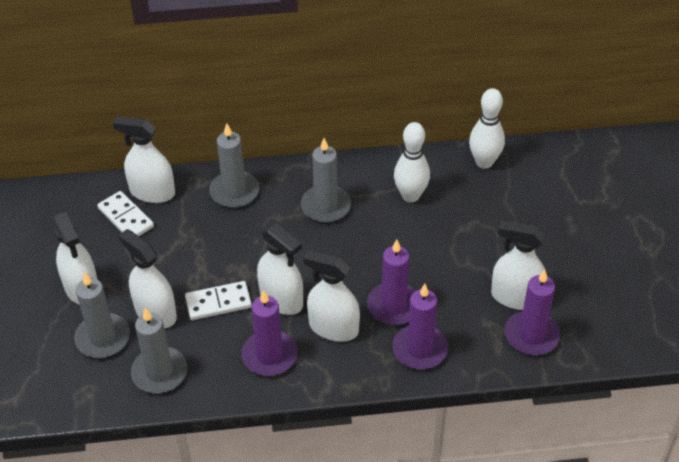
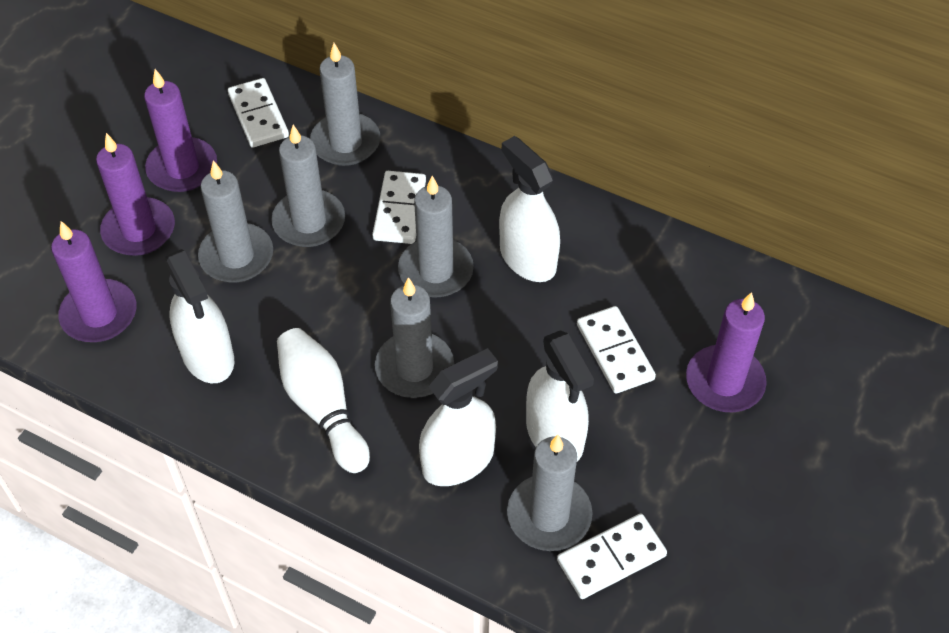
grey candle: 4 -> 6
white bowling pin: 2 -> 1
white domino: 2 -> 4
white spray bottle: 6 -> 4

